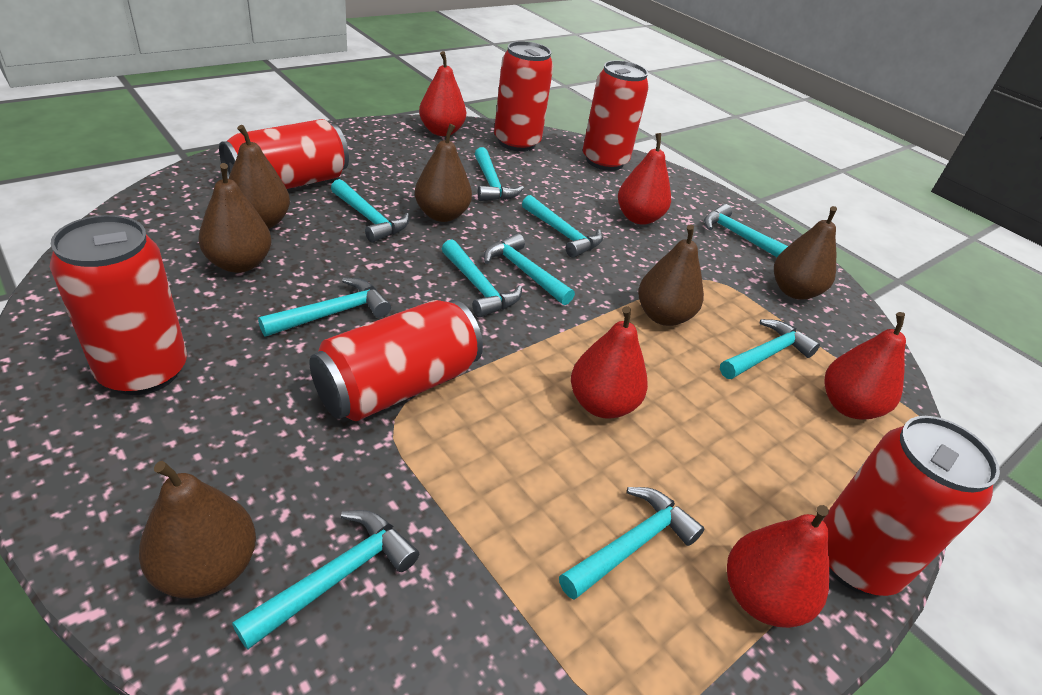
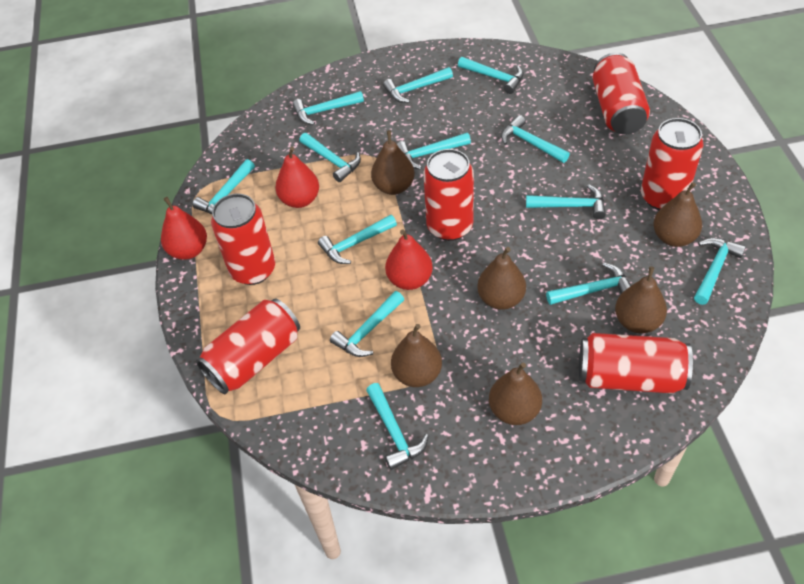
red pear: 5 -> 3
turquoise hammer: 10 -> 13

